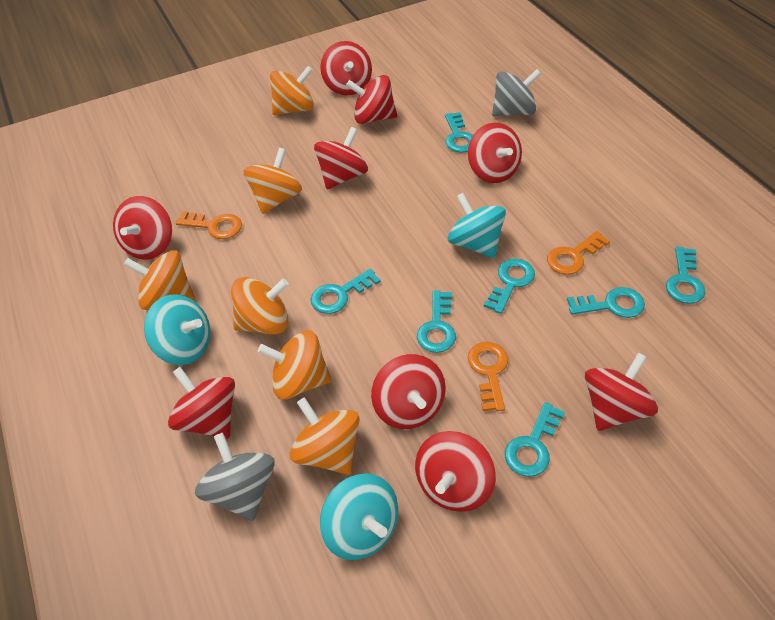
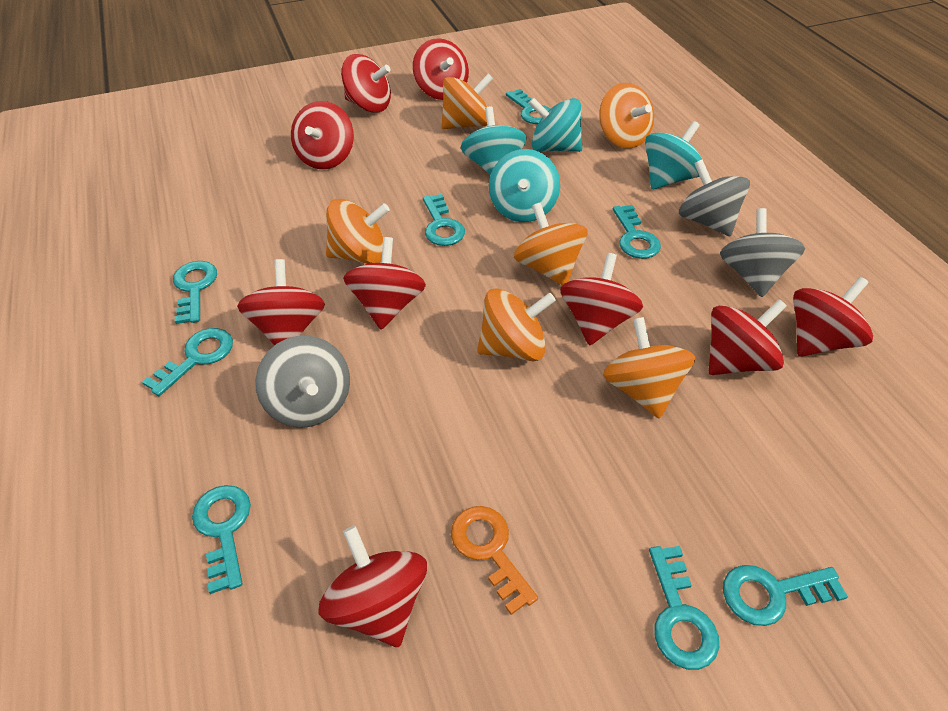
grey spinning top: 2 -> 3
orange key: 3 -> 1
turquoise key: 7 -> 8
turquoise spinning top: 3 -> 4

